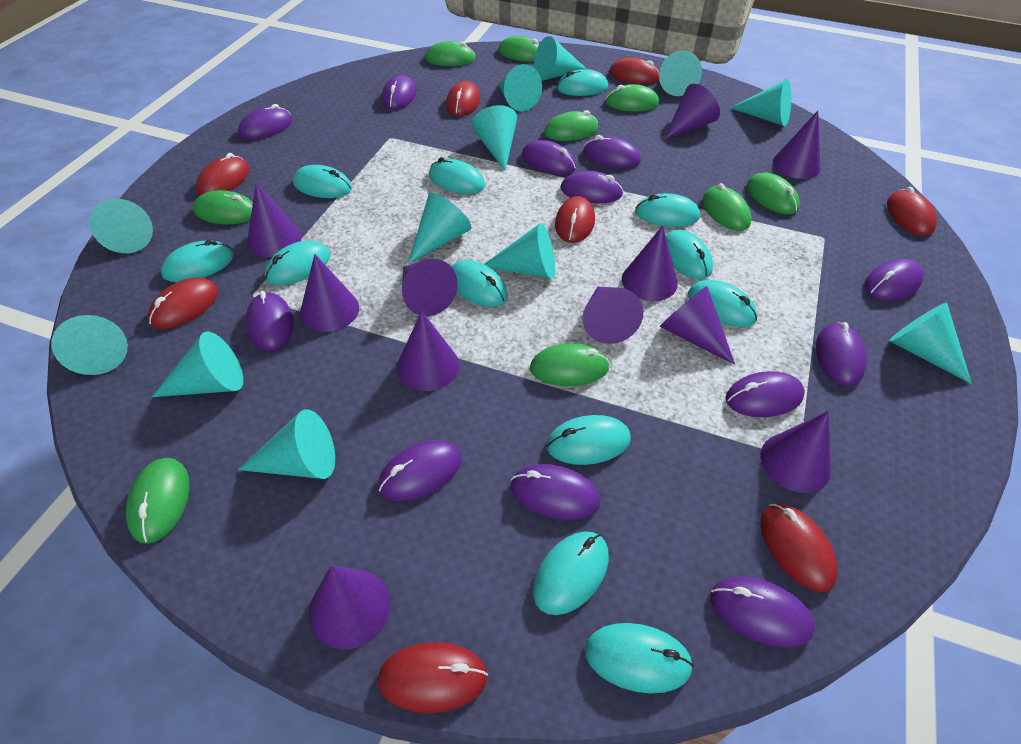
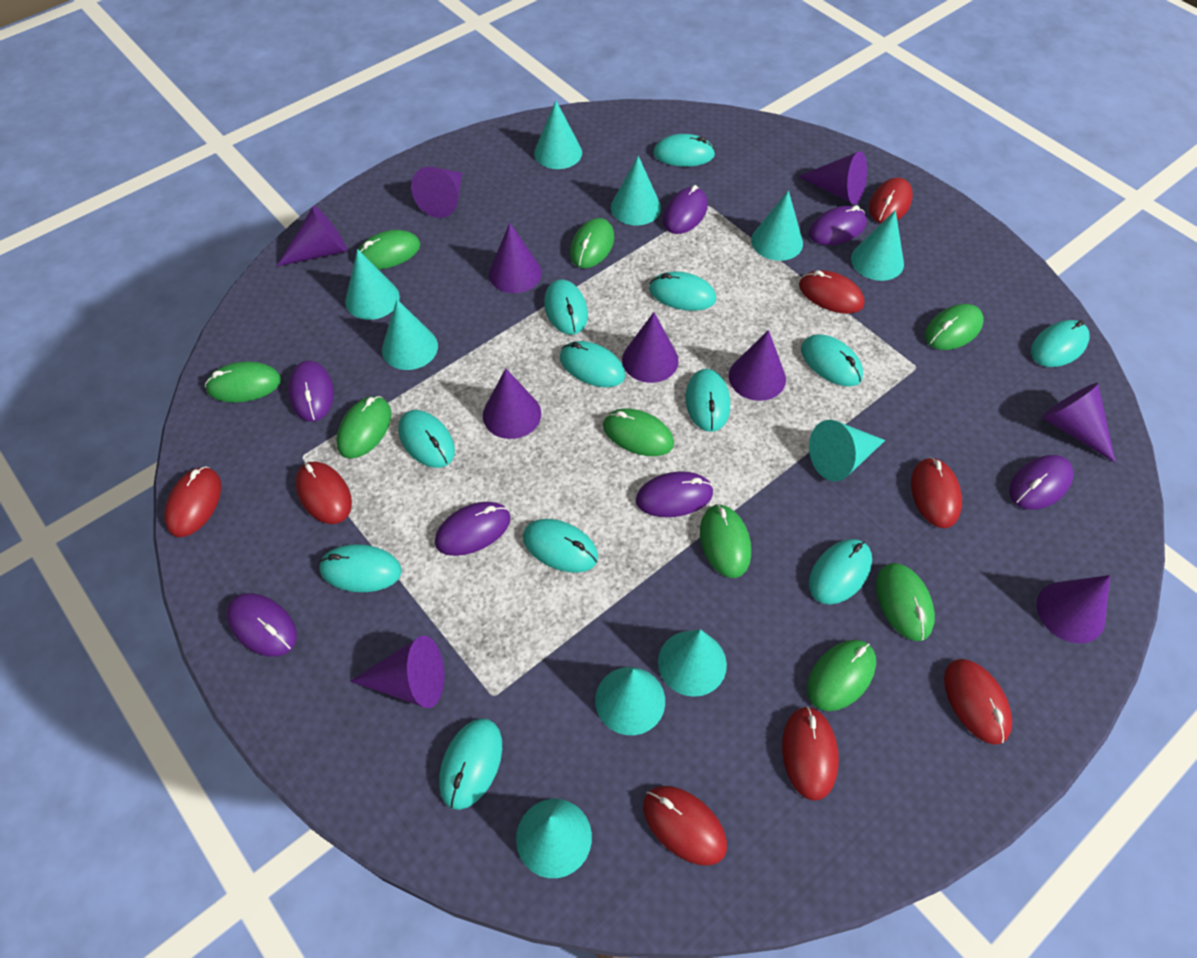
purple cone: 11 -> 10
purple mouse: 12 -> 7
turquoise cone: 12 -> 10

